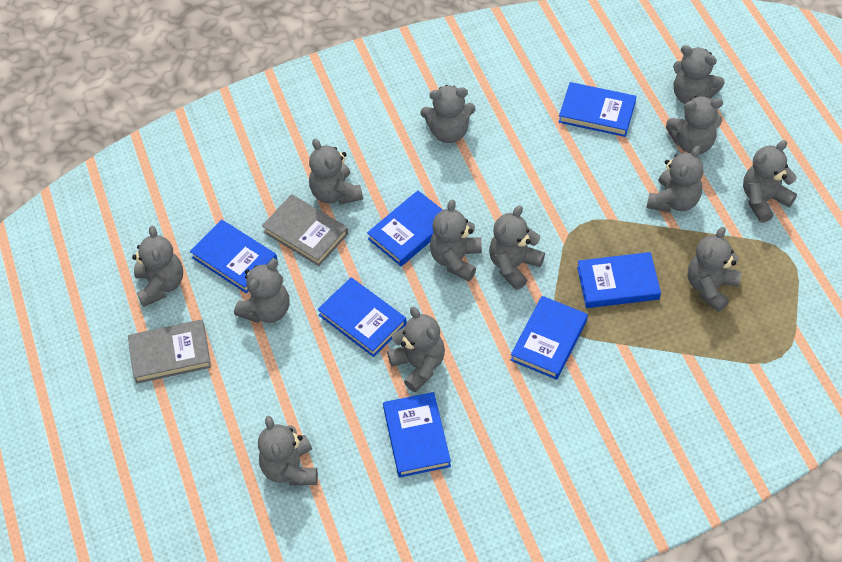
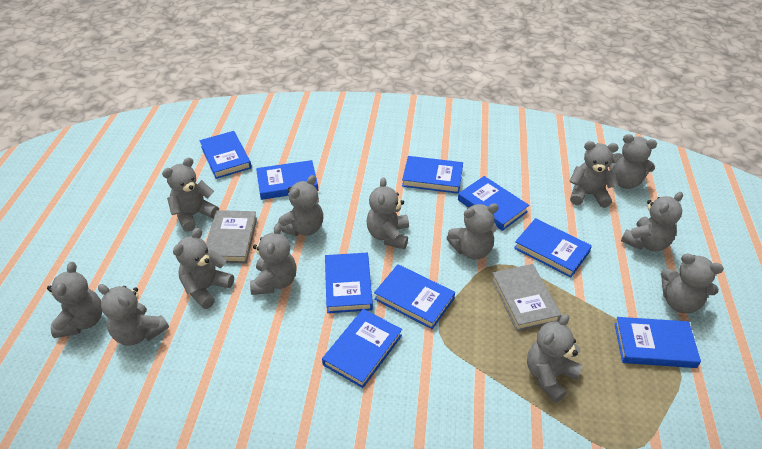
blue book: 7 -> 9

